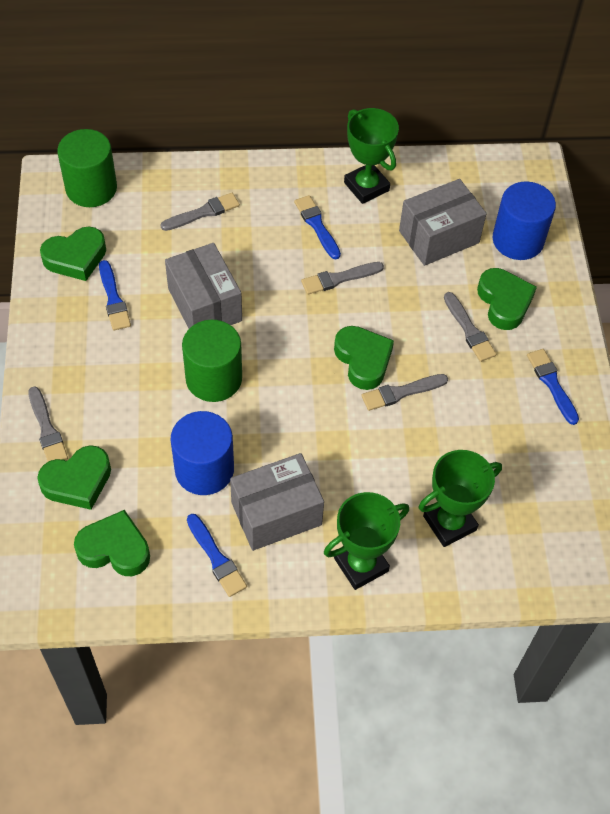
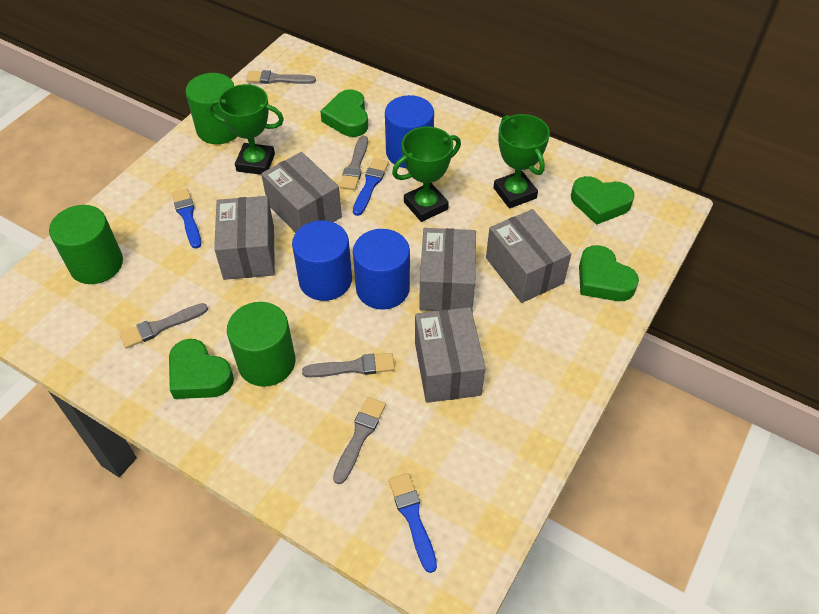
blue brush: 4 -> 3
blue cylinder: 2 -> 3
green cylinder: 2 -> 3
green heart: 5 -> 4
grey box: 3 -> 5

